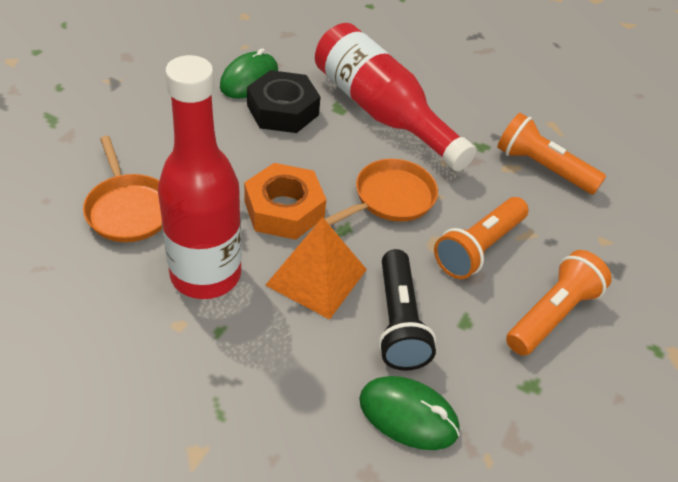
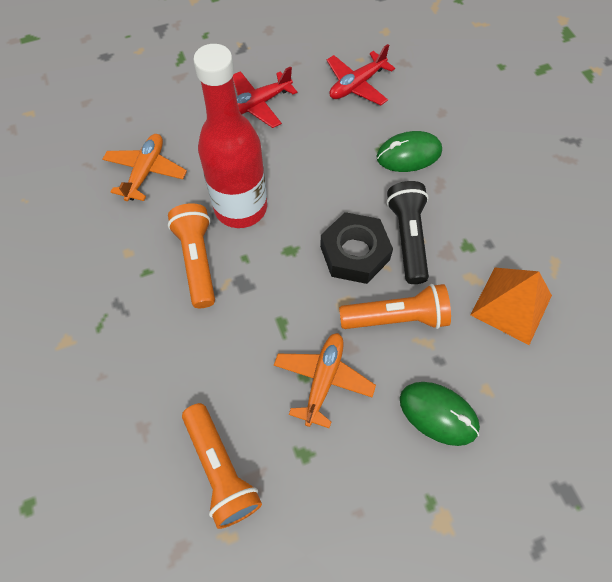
orange nut: 1 -> 0
orange pan: 2 -> 0
orange plane: 0 -> 2
red bottle: 2 -> 1
red plane: 0 -> 2

